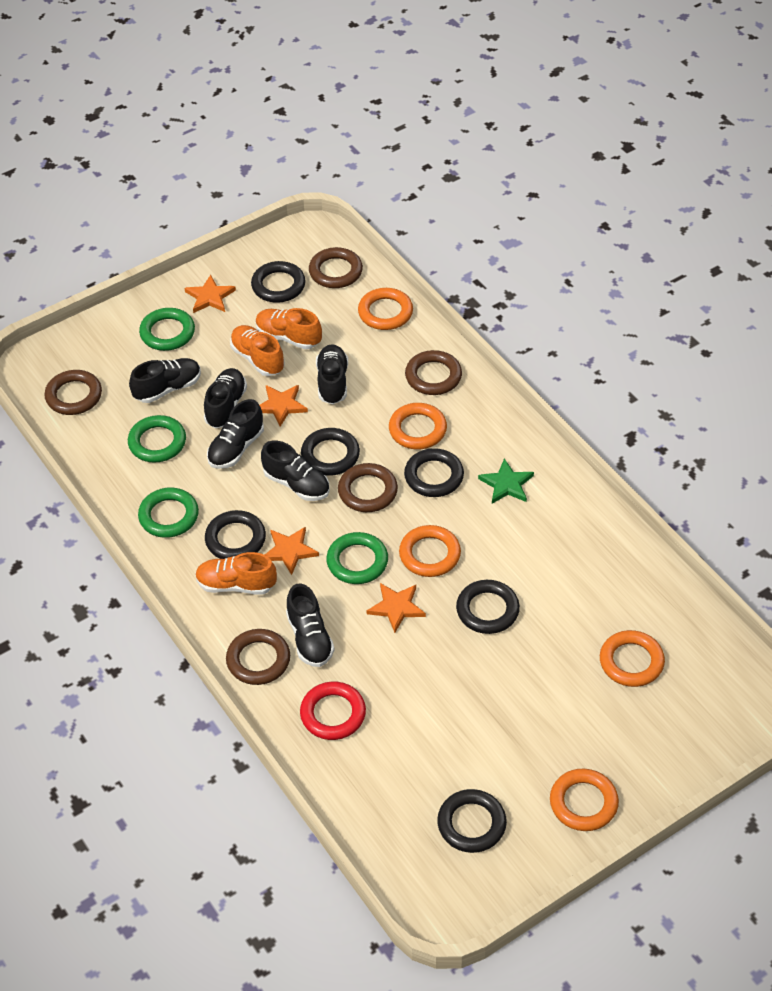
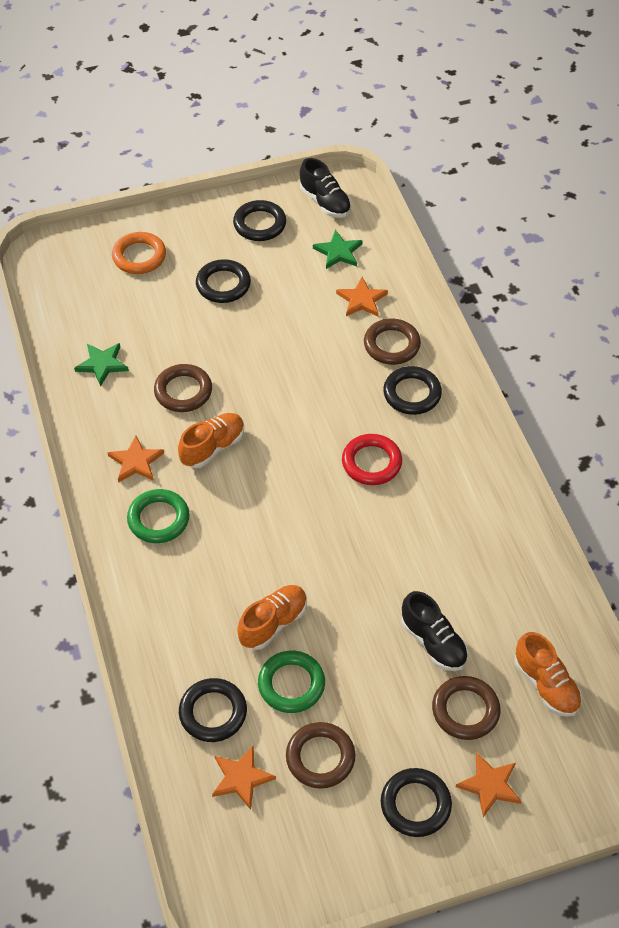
black ring: 6 -> 5
black shoe: 6 -> 2
brown ring: 5 -> 4
green ring: 4 -> 2
green star: 1 -> 2
orange ring: 5 -> 1

